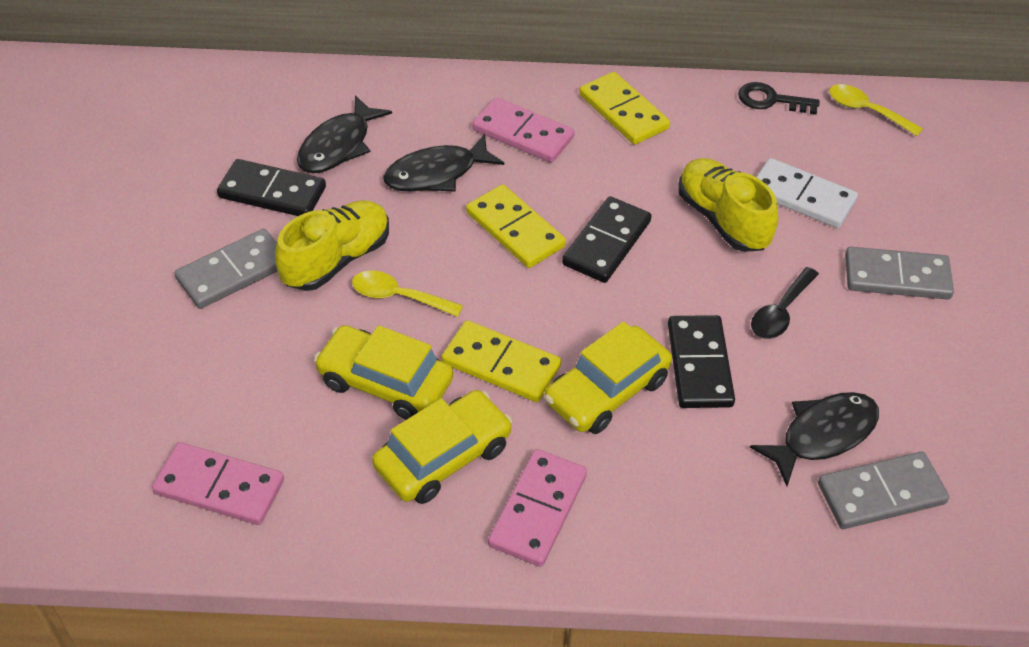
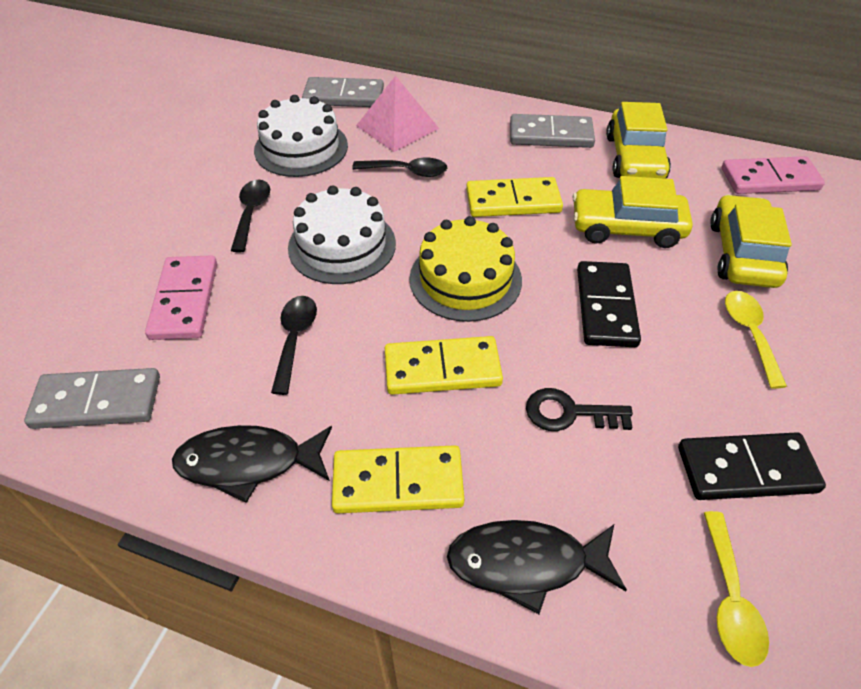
black domino: 3 -> 2
black fish: 3 -> 2
black spoon: 1 -> 3
pink domino: 3 -> 2
pink pyramid: 0 -> 1
white cake: 0 -> 2
white domino: 1 -> 0
yellow cake: 0 -> 1
yellow shoe: 2 -> 0

